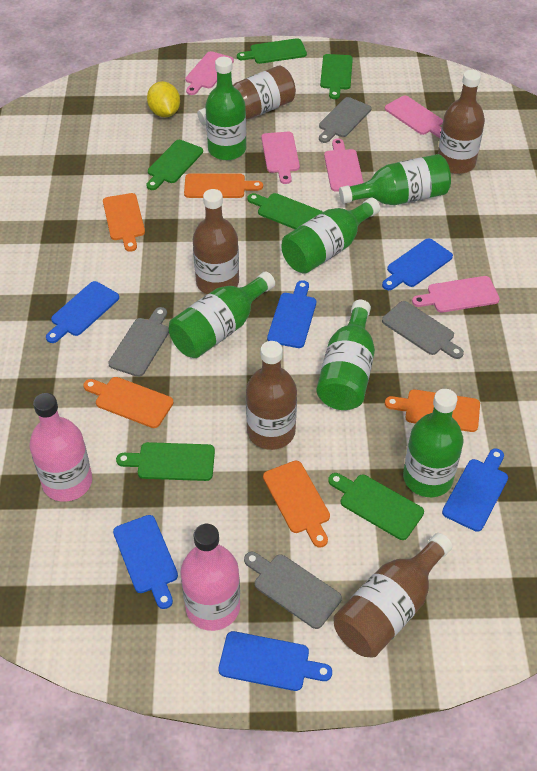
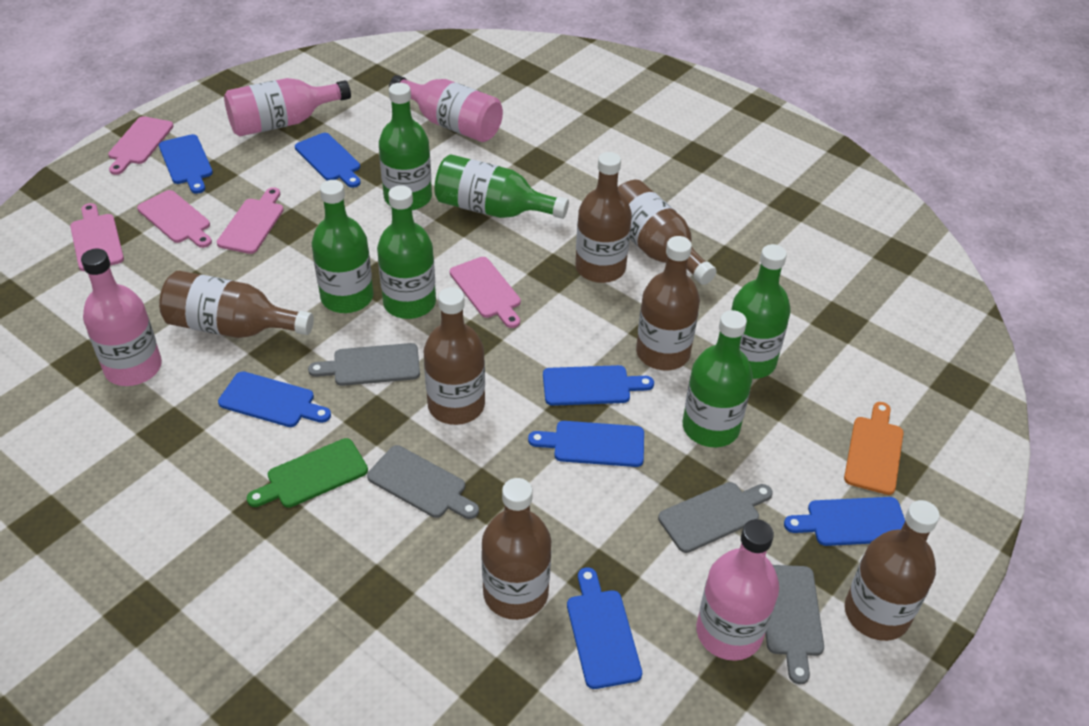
blue cutting board: 6 -> 7
brown bottle: 5 -> 7
green cutting board: 6 -> 1
orange cutting board: 5 -> 1
pink bottle: 2 -> 4
yellow lemon: 1 -> 0

